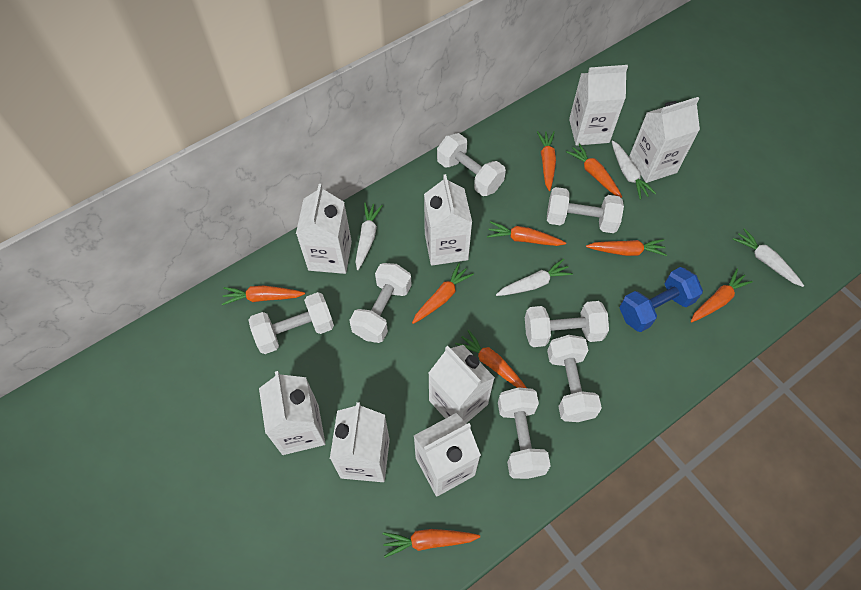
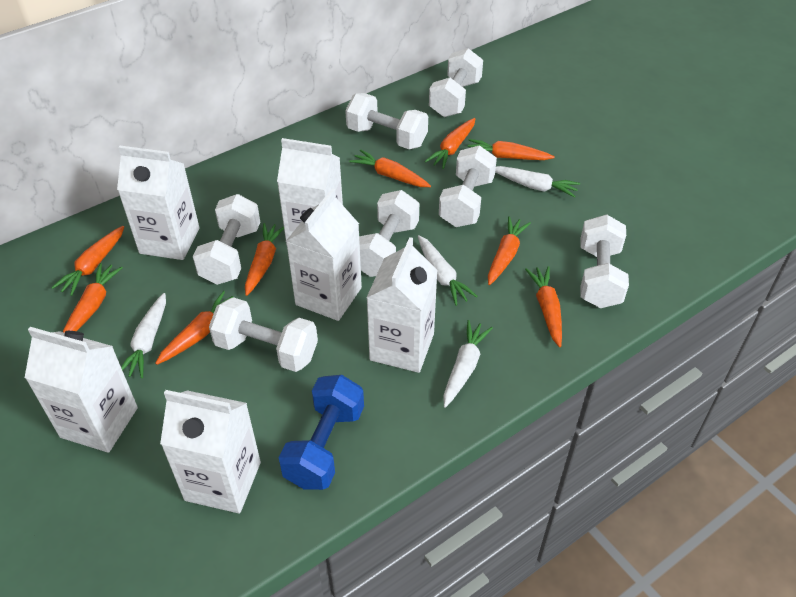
white carton: 8 -> 6

